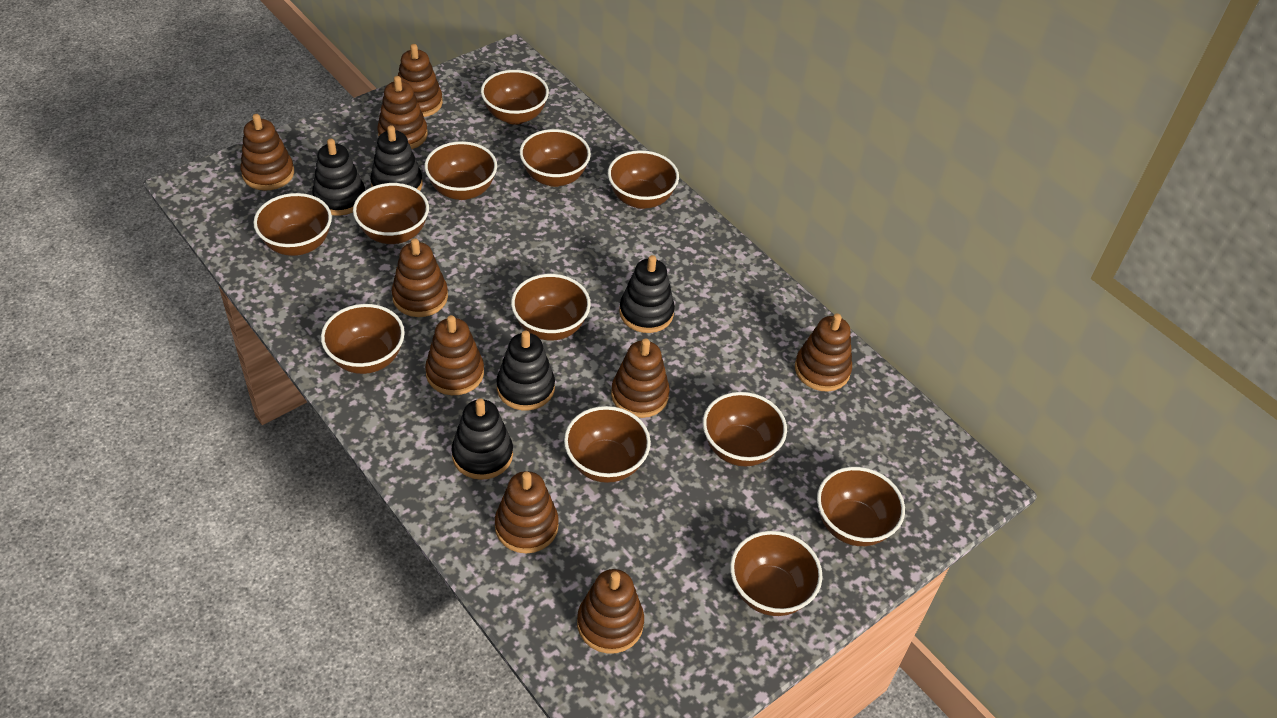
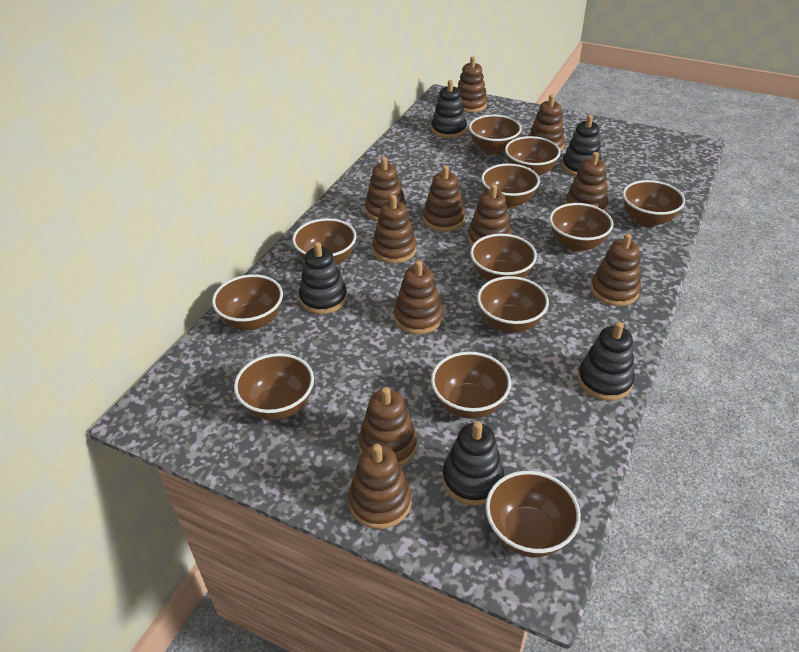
brown stacking toy: 9 -> 11

